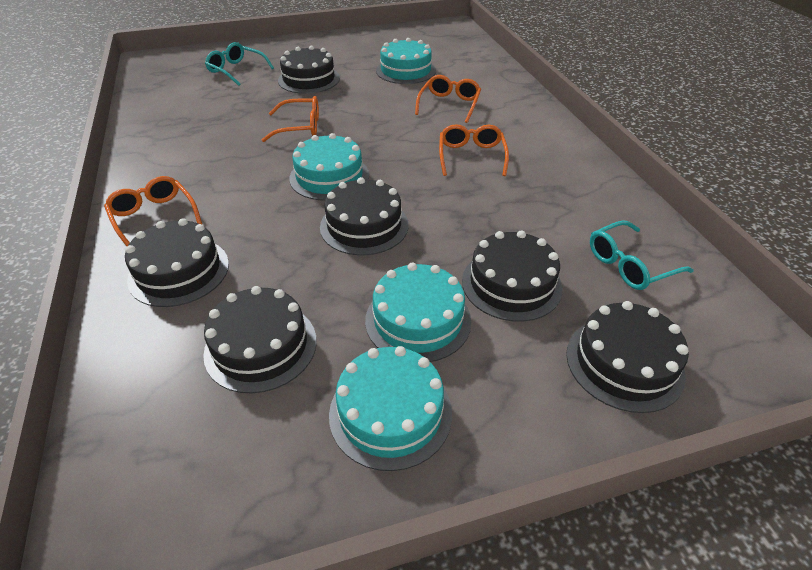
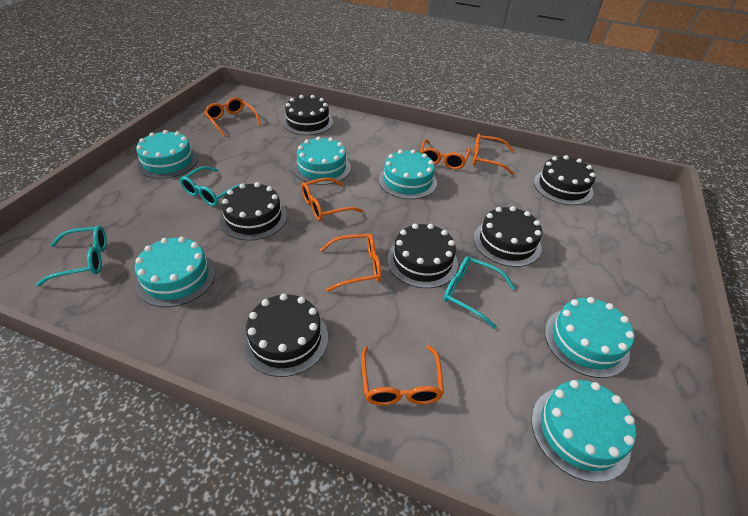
orange glasses: 4 -> 6
turquoise cake: 4 -> 6
turquoise glasses: 2 -> 3

